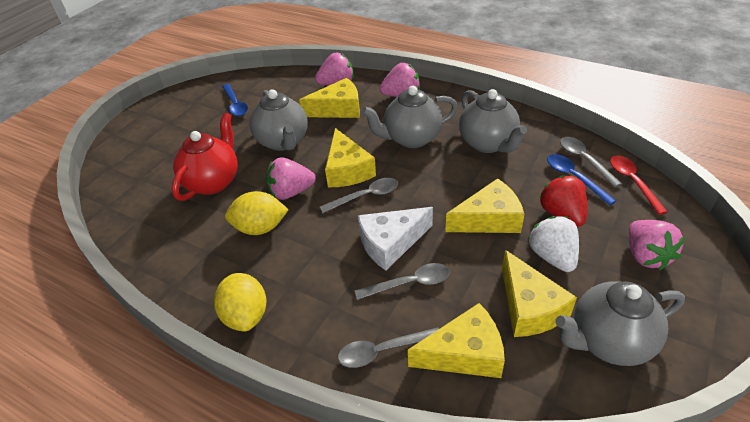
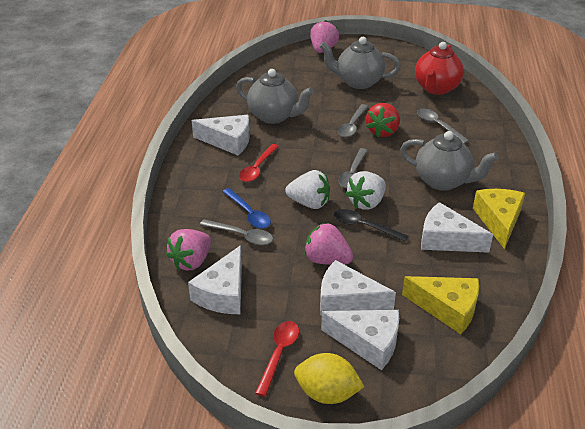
black spoon: 0 -> 1
blue spoon: 2 -> 1
grey teapot: 4 -> 3
pink strawberry: 4 -> 3
red spoon: 1 -> 2
white cheese: 1 -> 5
white strawberry: 1 -> 2
yellow cheese: 5 -> 2
yellow lemon: 2 -> 1

